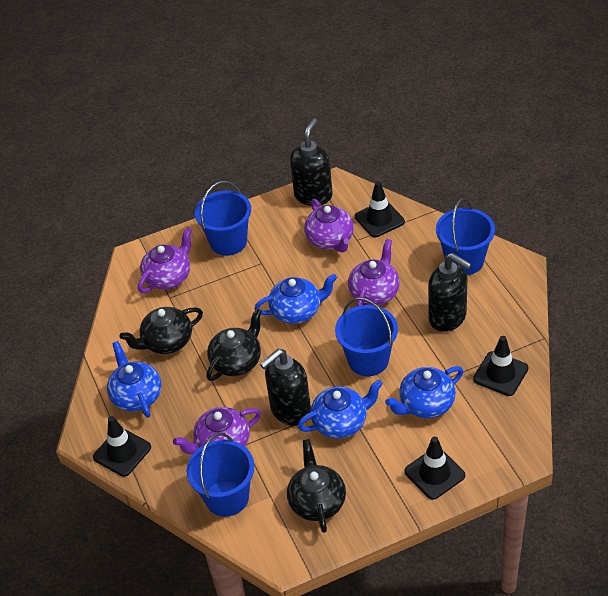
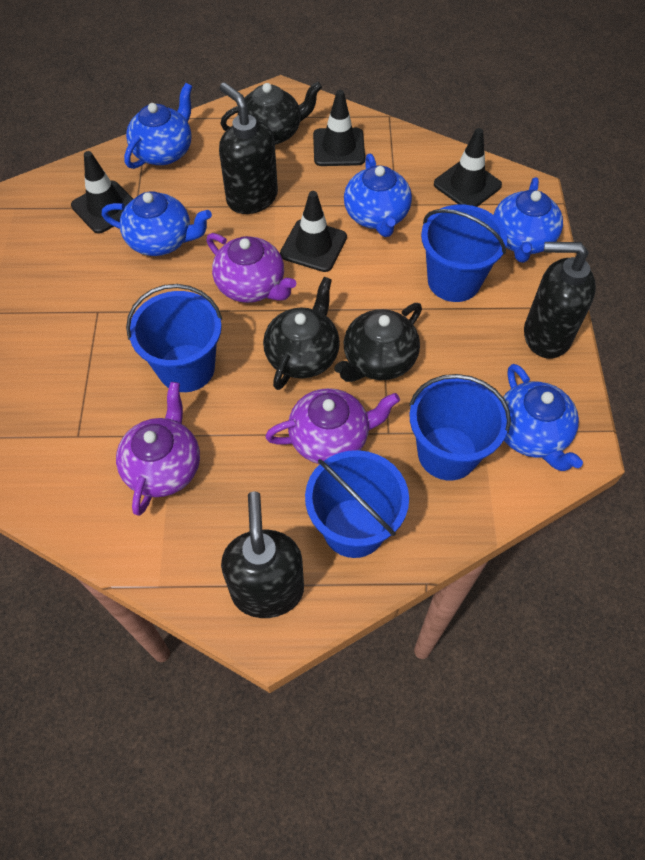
blue teapot: 4 -> 5
purple teapot: 4 -> 3

